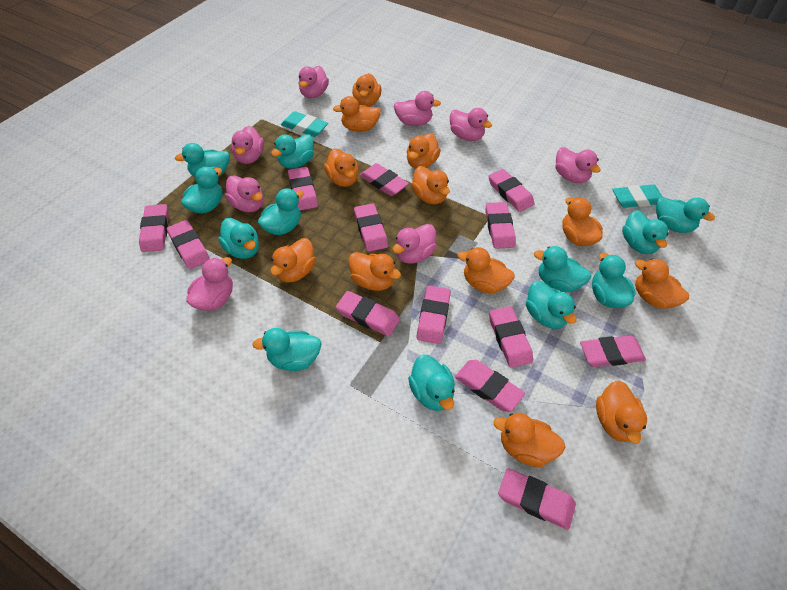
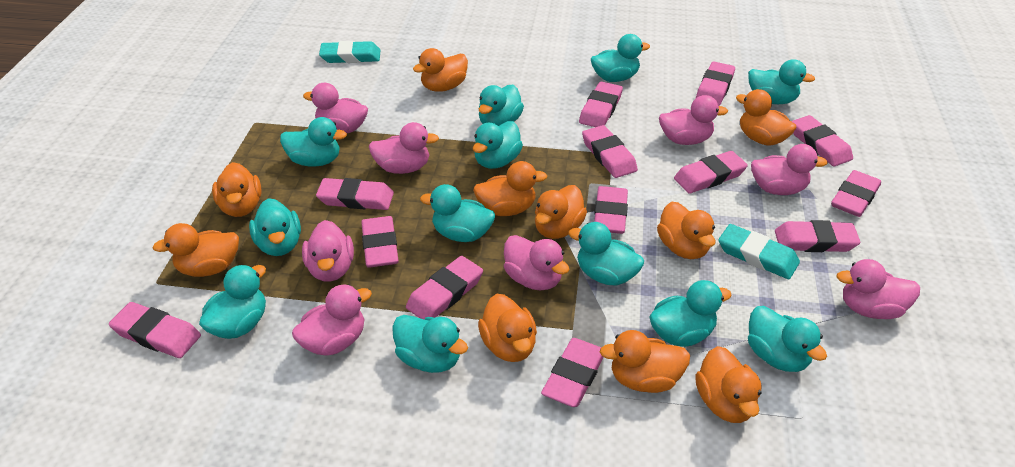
orange duck: 12 -> 10

